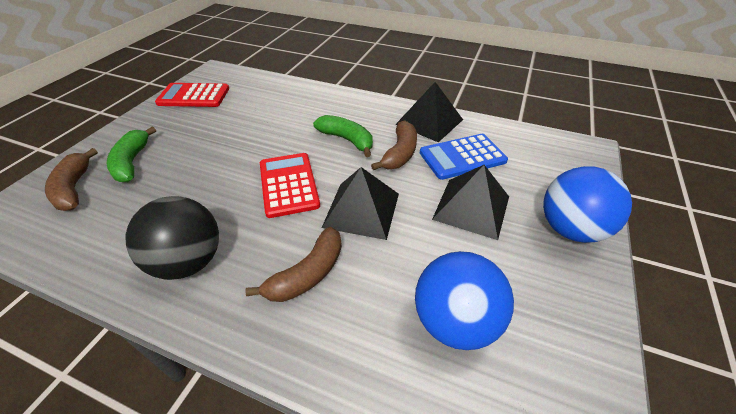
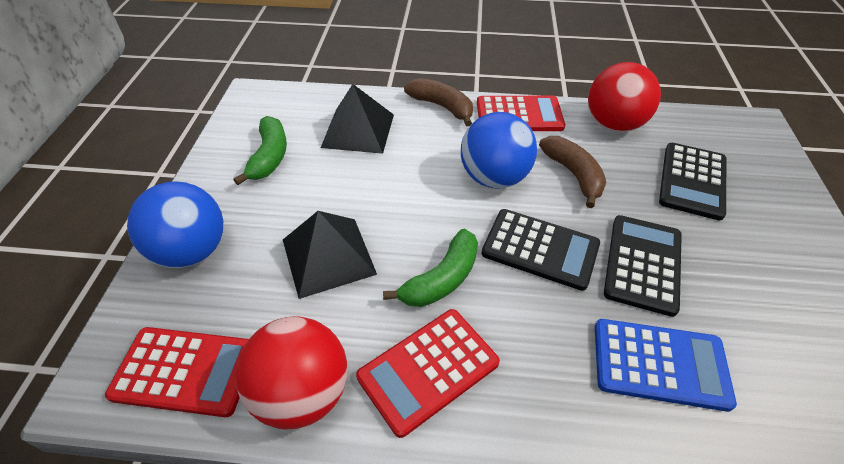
black ball: 1 -> 0
black calculator: 0 -> 3
black pyramid: 3 -> 2
brown banana: 3 -> 2
red ball: 0 -> 2
red calculator: 2 -> 3

